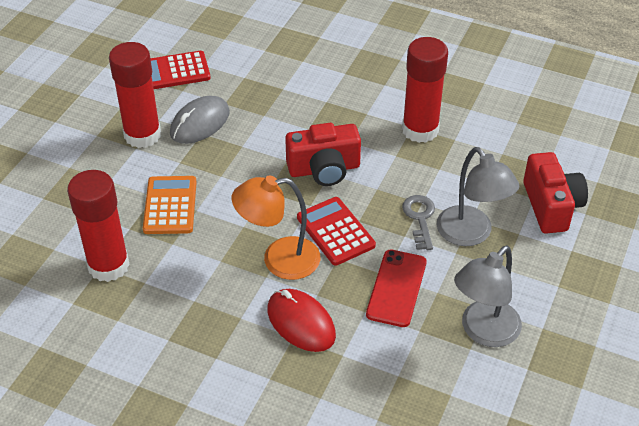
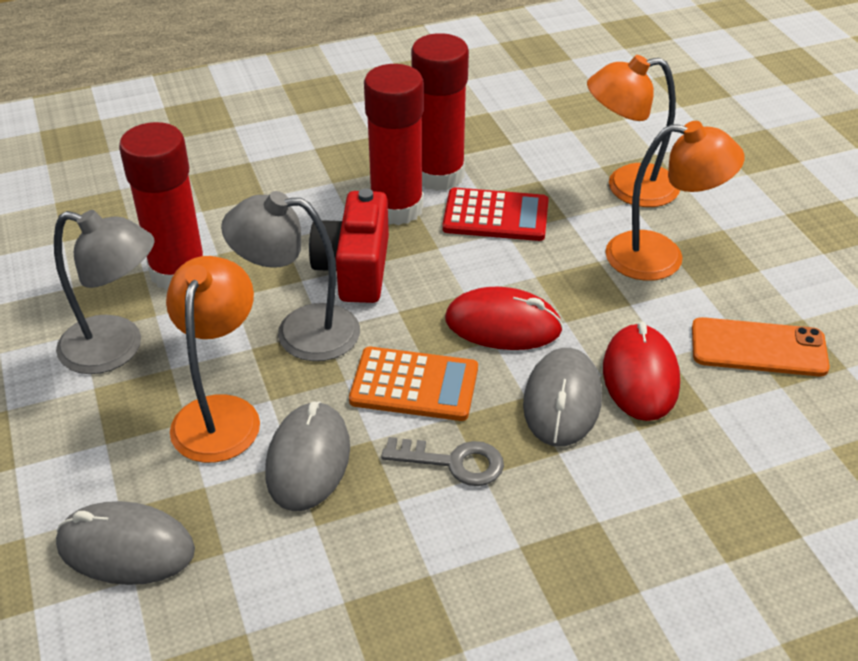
grey mouse: 1 -> 3
orange lamp: 1 -> 3
orange phone: 0 -> 1
red calculator: 2 -> 1
red camera: 2 -> 1
red mouse: 1 -> 2
red phone: 1 -> 0

